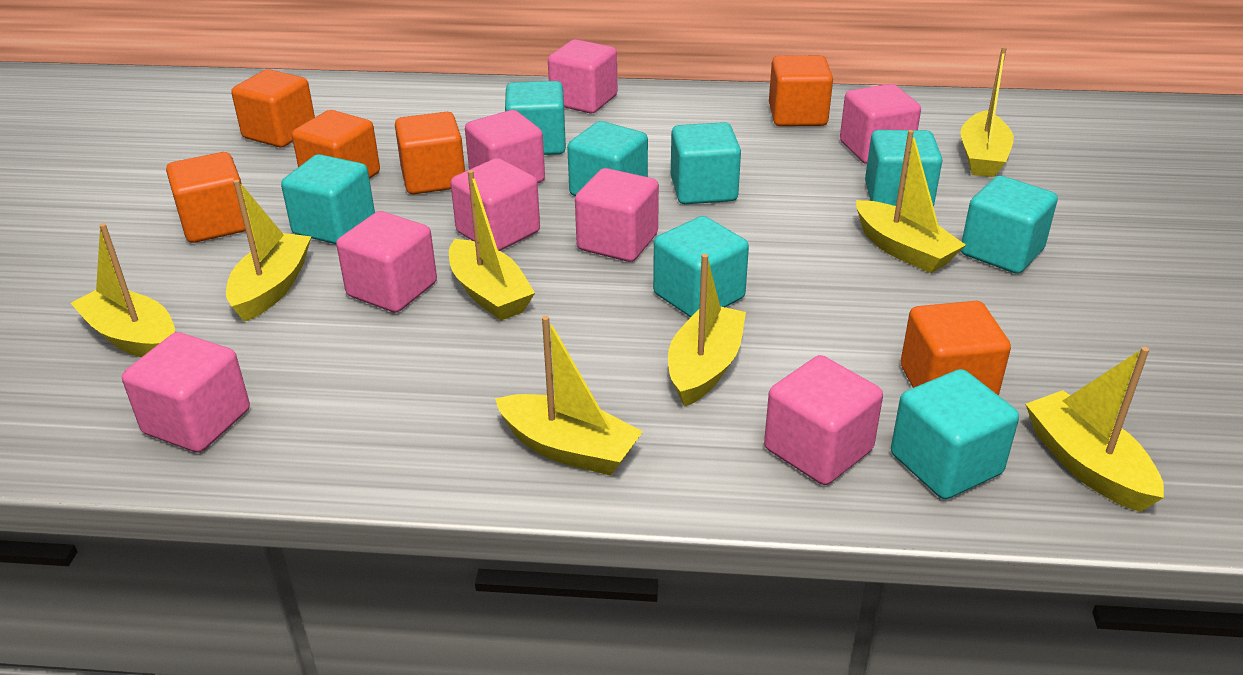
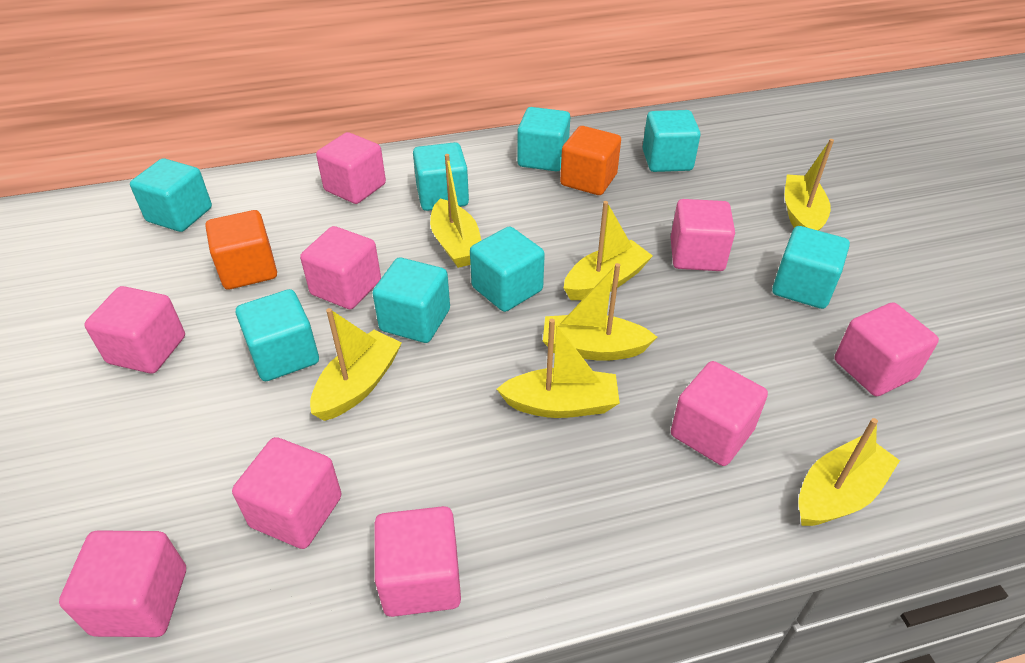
orange cube: 6 -> 2
pink cube: 8 -> 9
yellow boat: 8 -> 7

